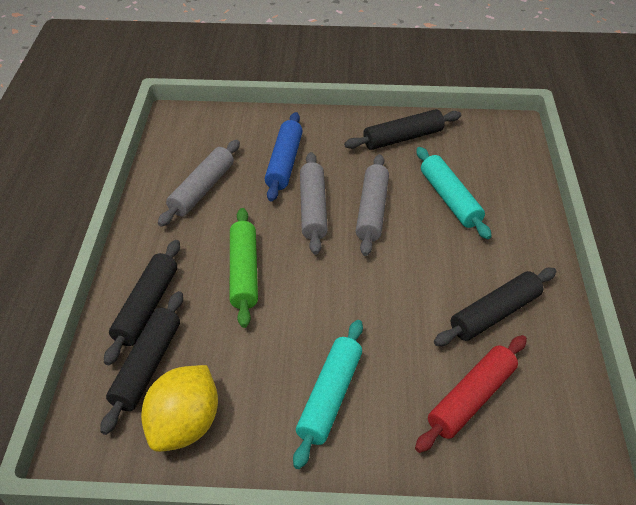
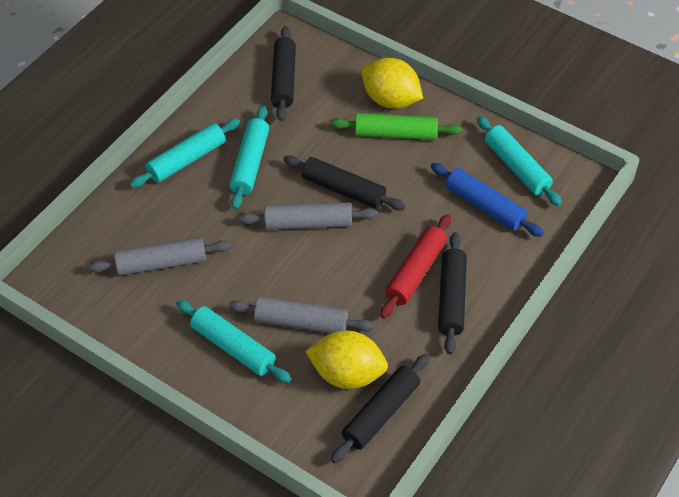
turquoise rolling pin: 2 -> 4
yellow lemon: 1 -> 2

